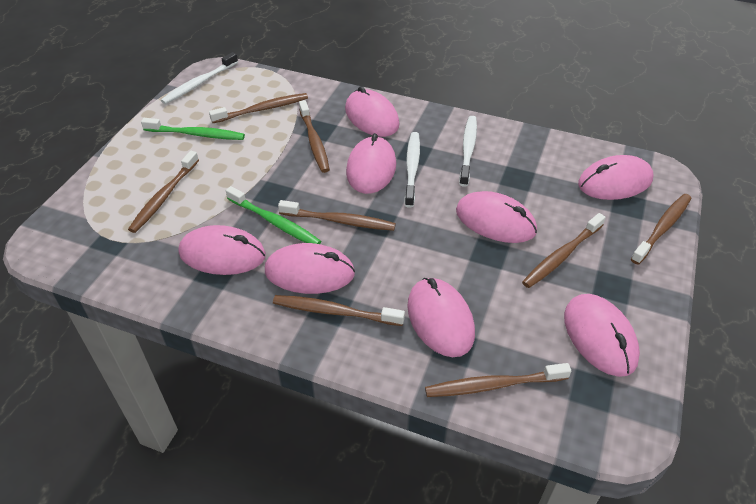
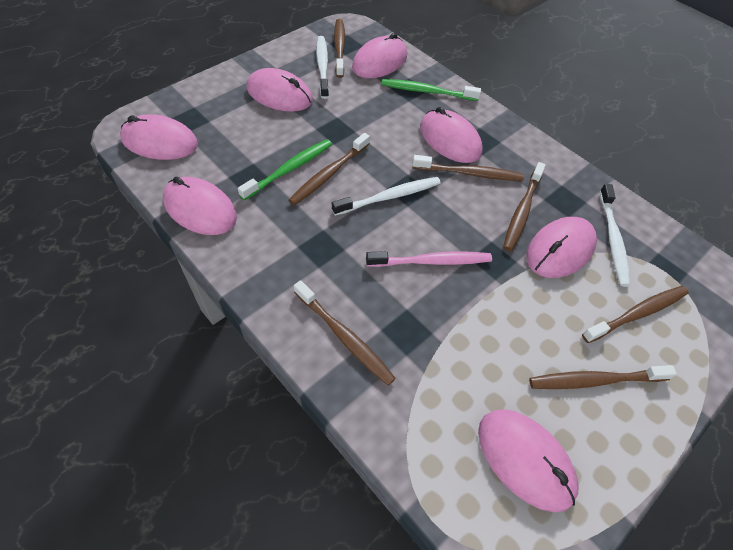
brown toothbrush: 8 -> 7
pink mouse: 8 -> 7
pink toothbrush: 0 -> 1

